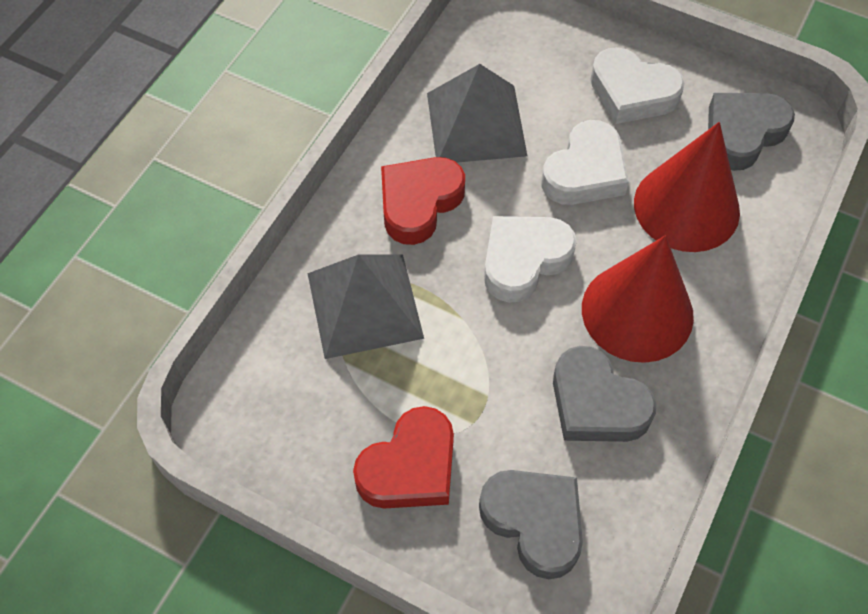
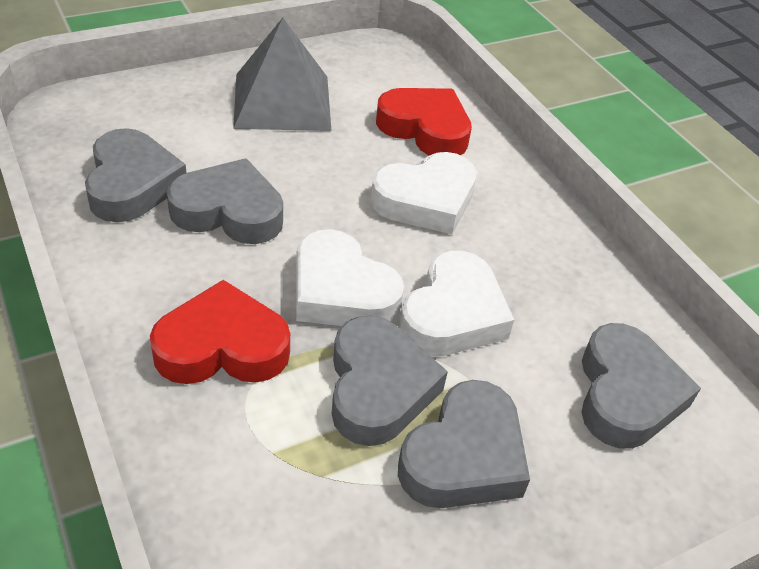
grey heart: 3 -> 5
grey pyramid: 2 -> 1
red cone: 2 -> 0

